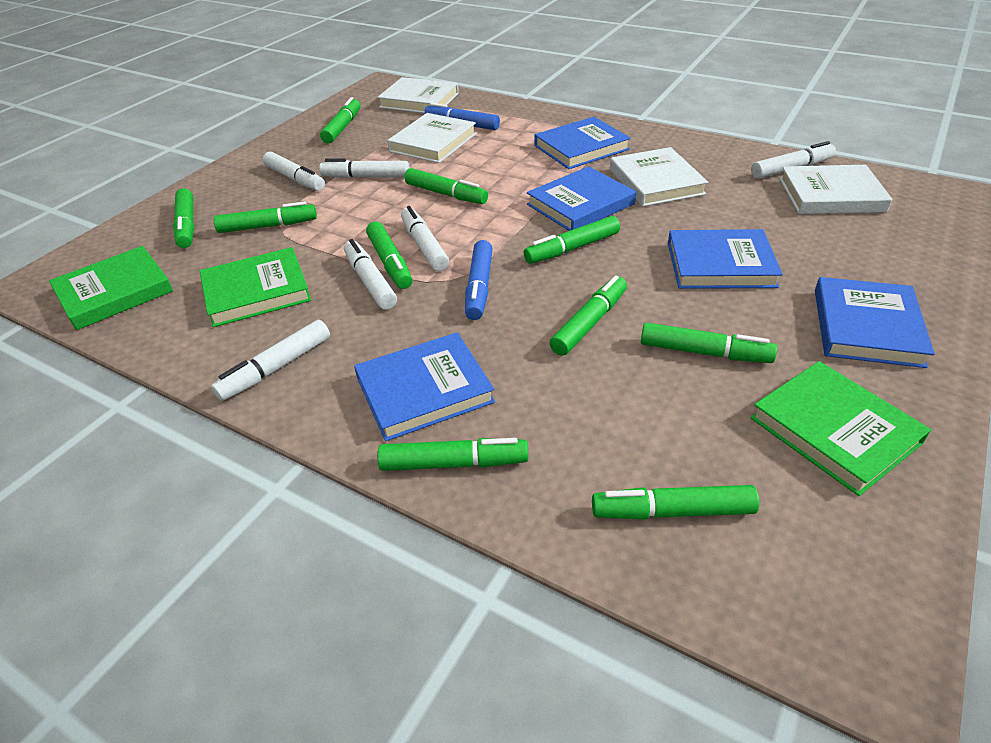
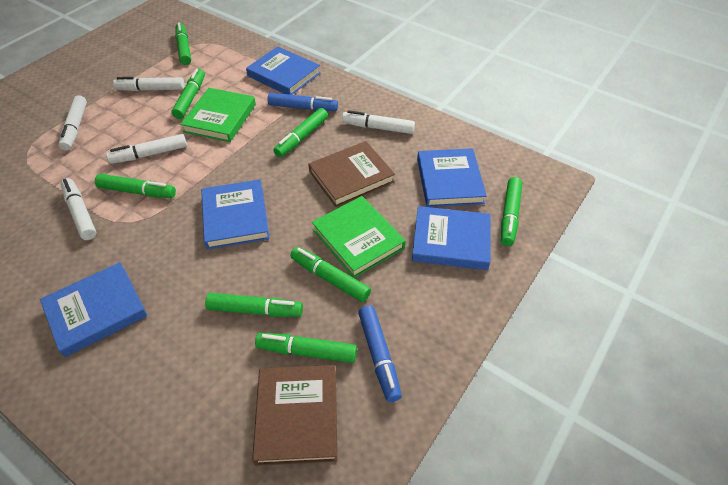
brown book: 0 -> 2
green book: 3 -> 2
green marker: 10 -> 8
white book: 4 -> 0
white marker: 6 -> 5

